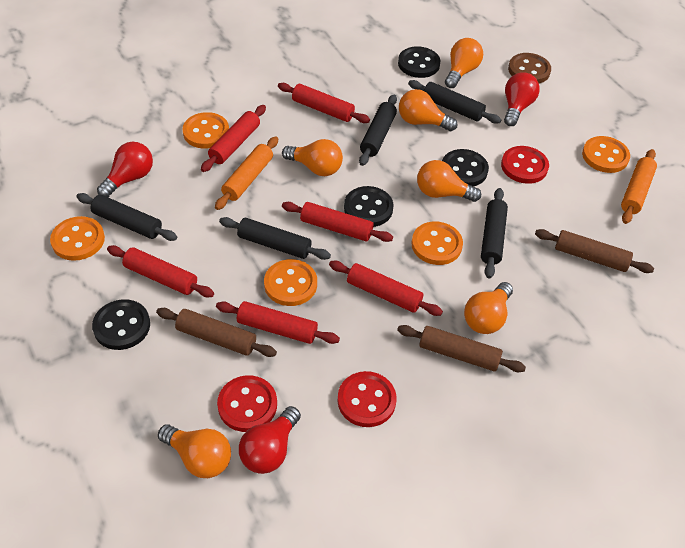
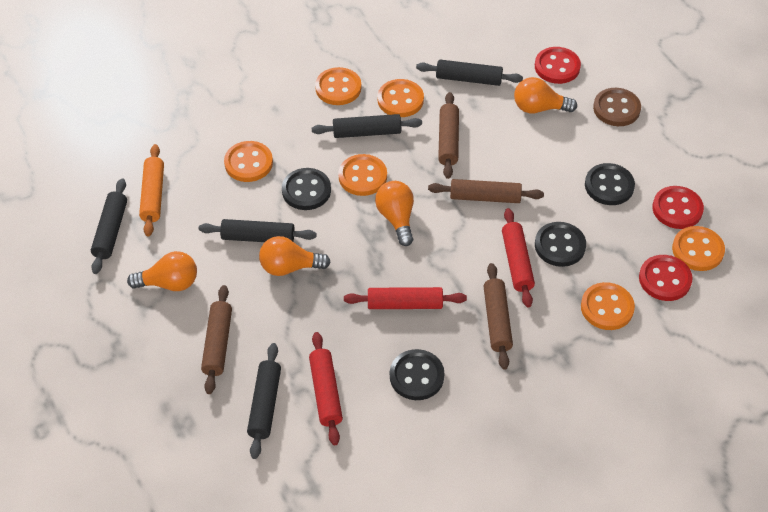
brown rolling pin: 3 -> 4
orange button: 5 -> 6
orange light bulb: 6 -> 4
orange rolling pin: 2 -> 1
red light bulb: 3 -> 0
red rolling pin: 6 -> 3

